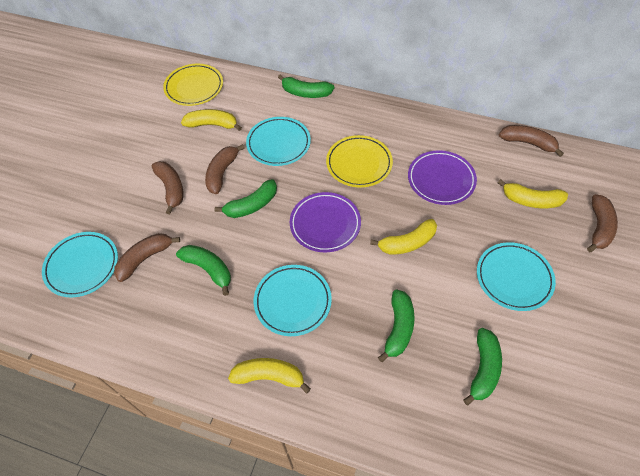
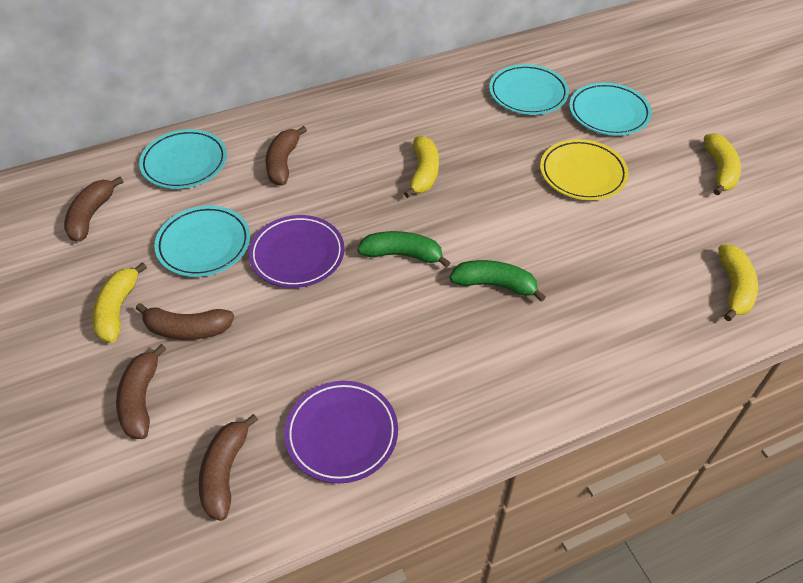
green banana: 5 -> 2
yellow plate: 2 -> 1

